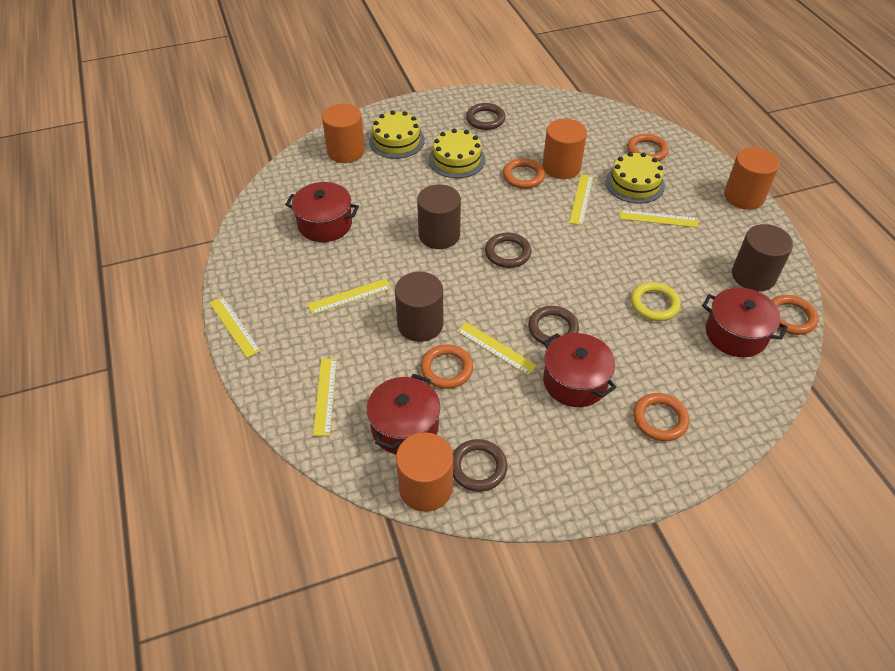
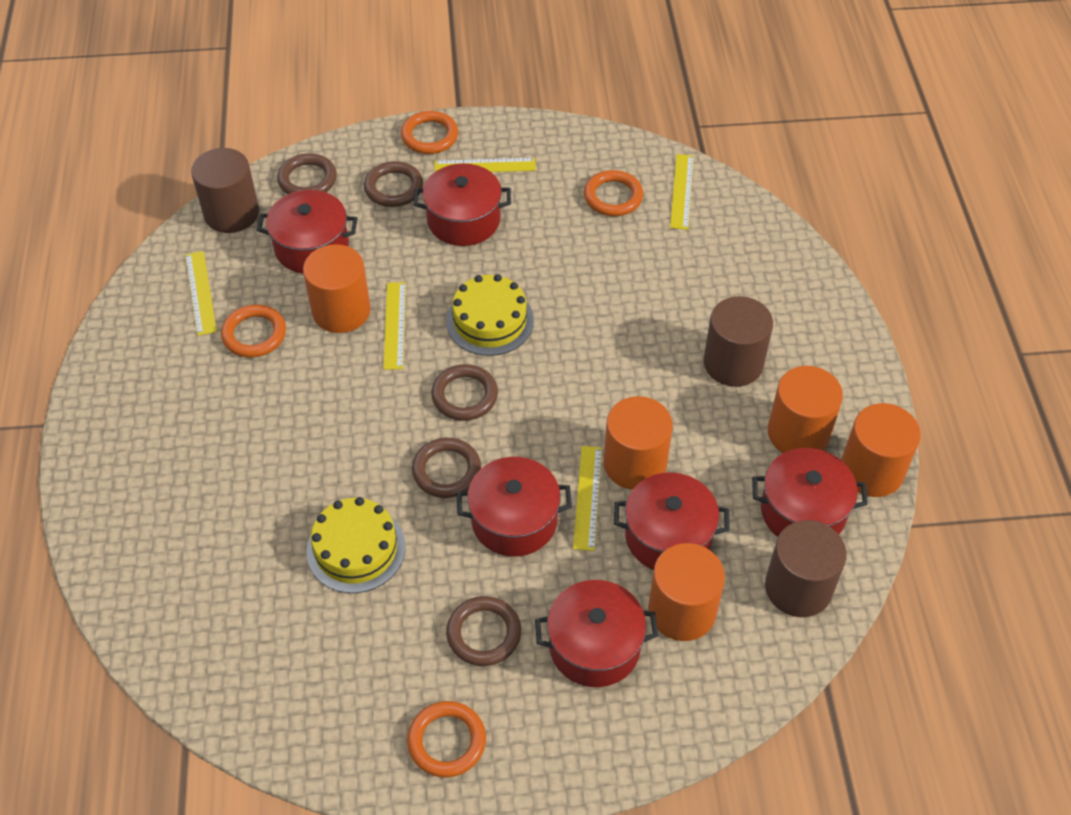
brown ring: 4 -> 5
orange cylinder: 4 -> 5
orange ring: 5 -> 4
red pot: 4 -> 6
yellow cake: 3 -> 2
yellow ring: 1 -> 0
yellow ruler: 6 -> 5

